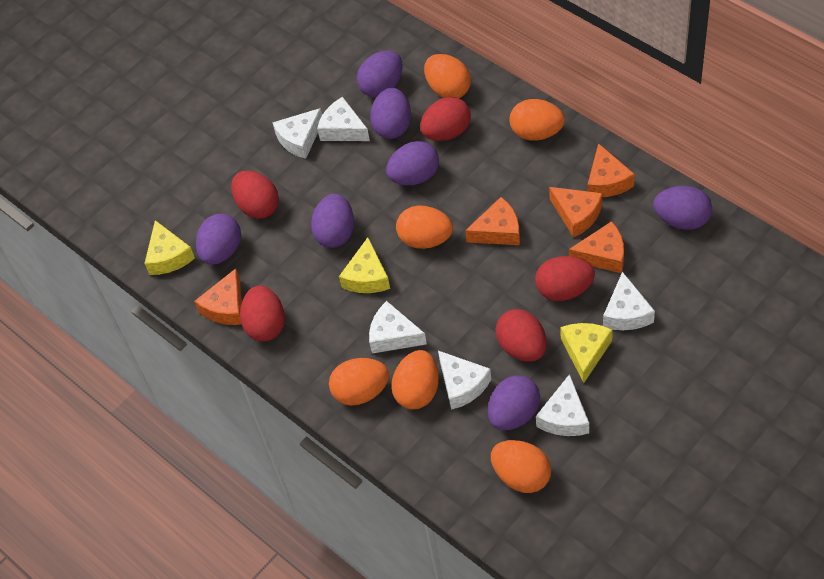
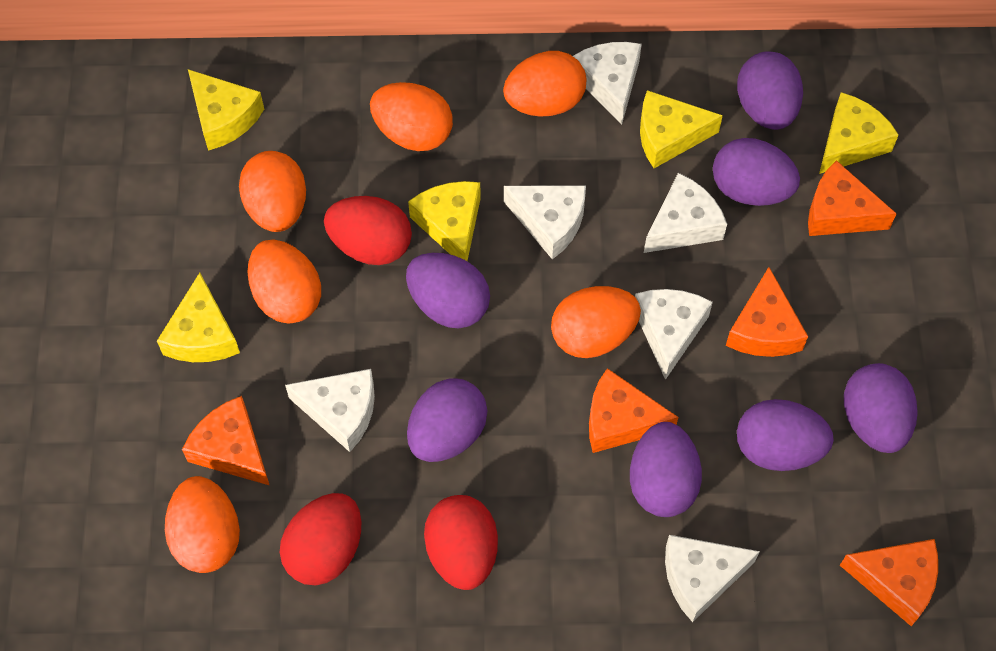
red egg: 5 -> 3
yellow cheese: 3 -> 5

